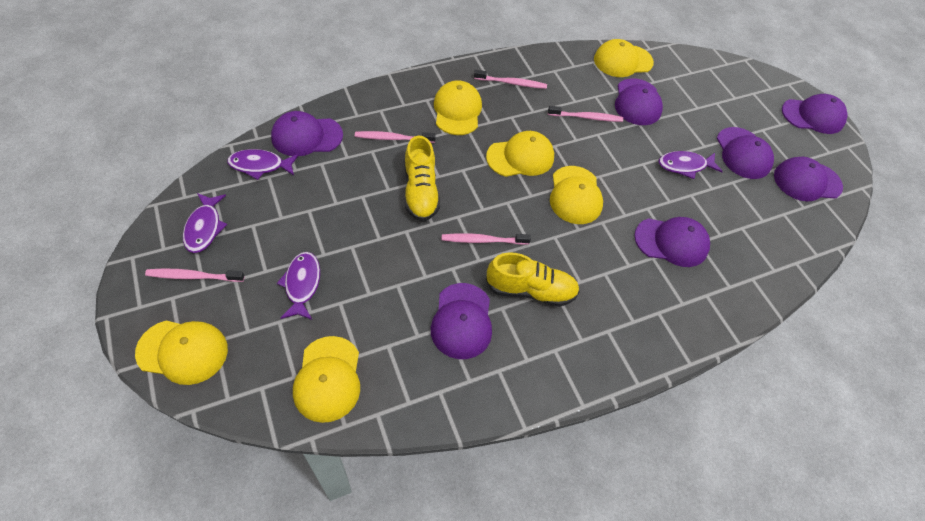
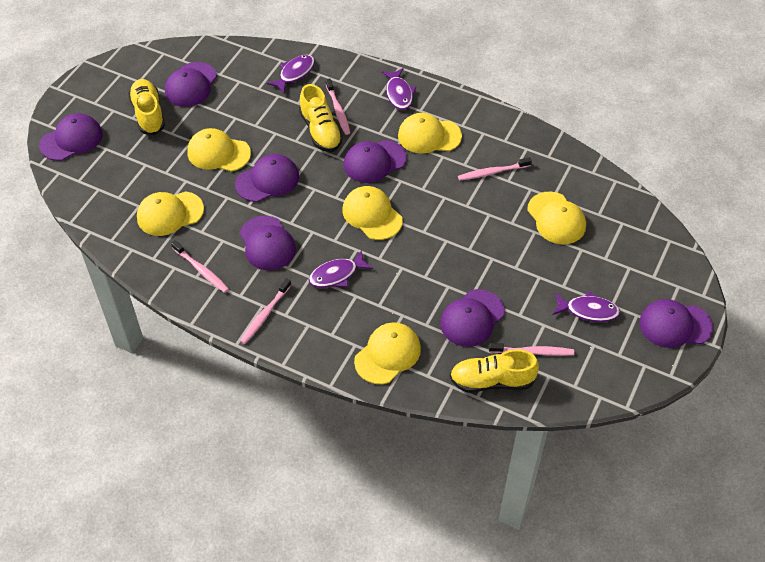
yellow shoe: 2 -> 3

